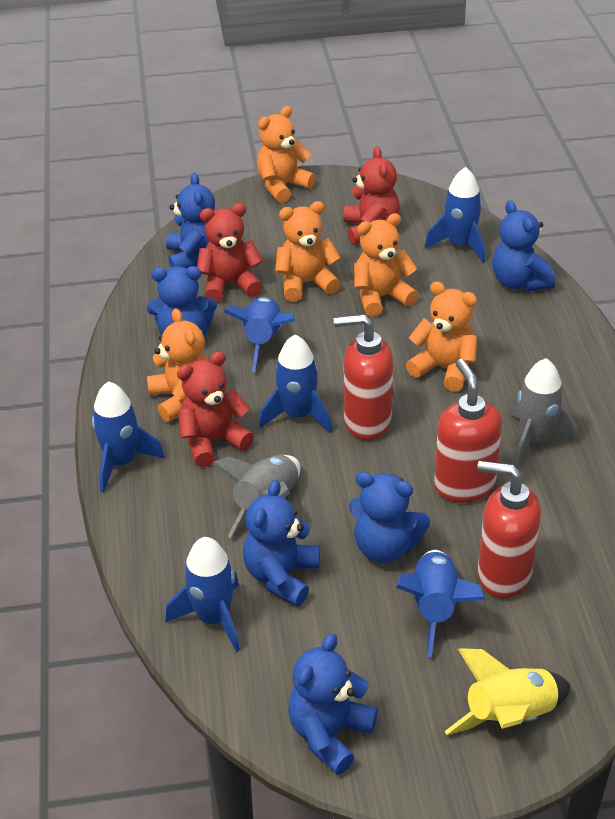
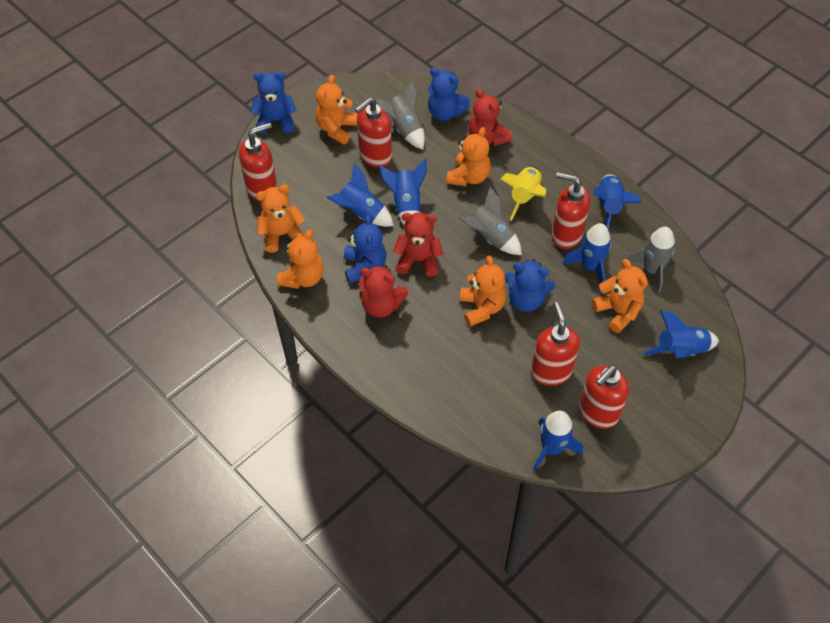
blue teddy bear: 6 -> 4
grey rocket: 2 -> 3
orange teddy bear: 5 -> 6
red soap dispenser: 3 -> 5

